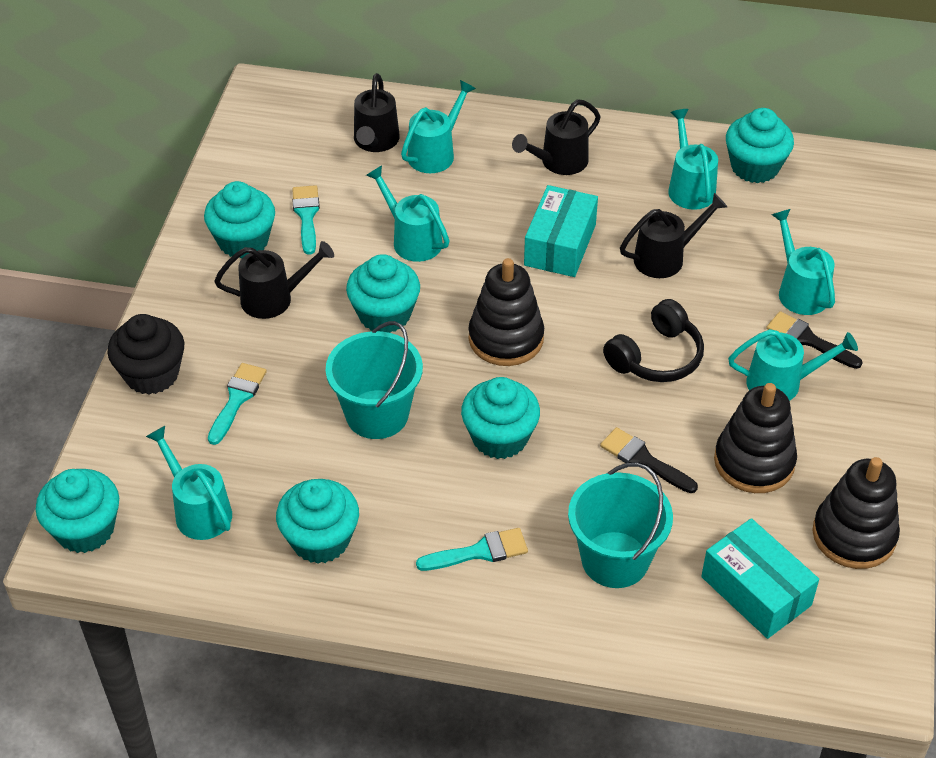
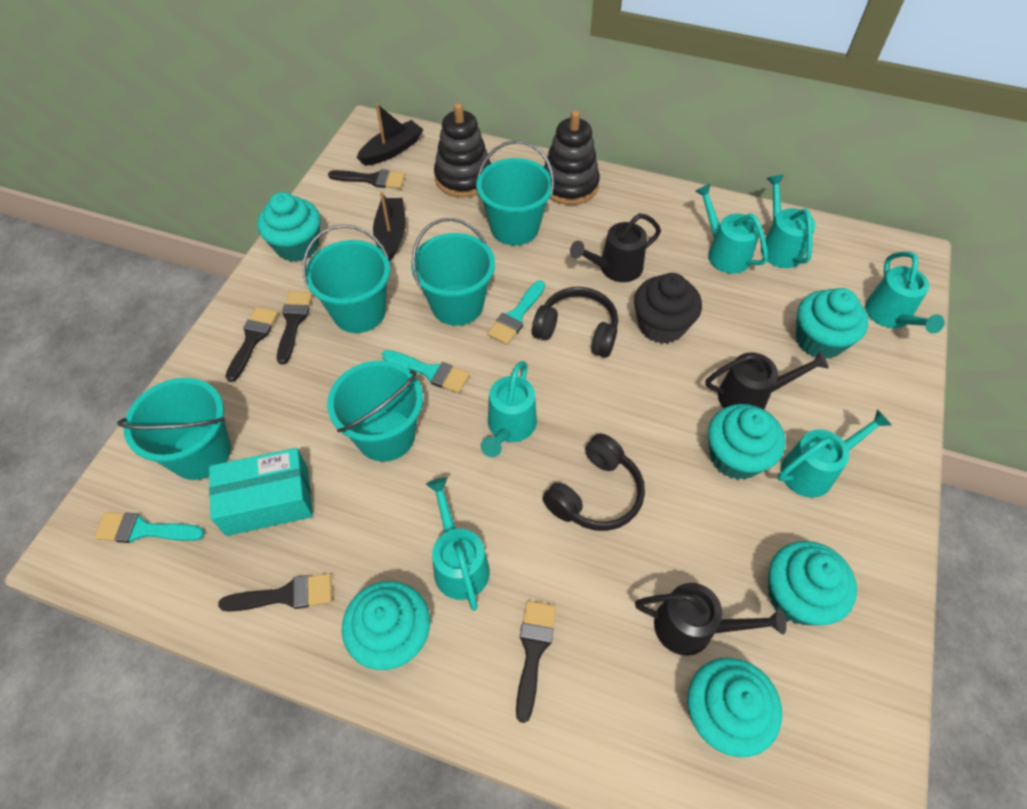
black boat: 0 -> 2
black brush: 2 -> 5
black headphones: 1 -> 2
black stacking toy: 3 -> 2
black watering can: 4 -> 3
turquoise box: 2 -> 1
turquoise bucket: 2 -> 5

